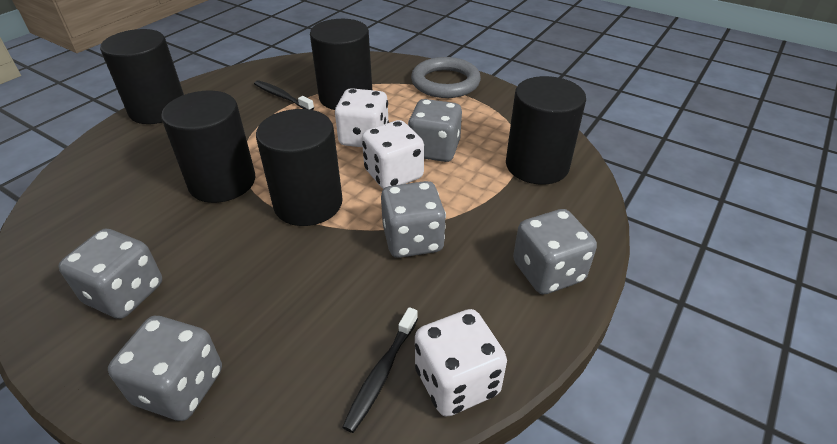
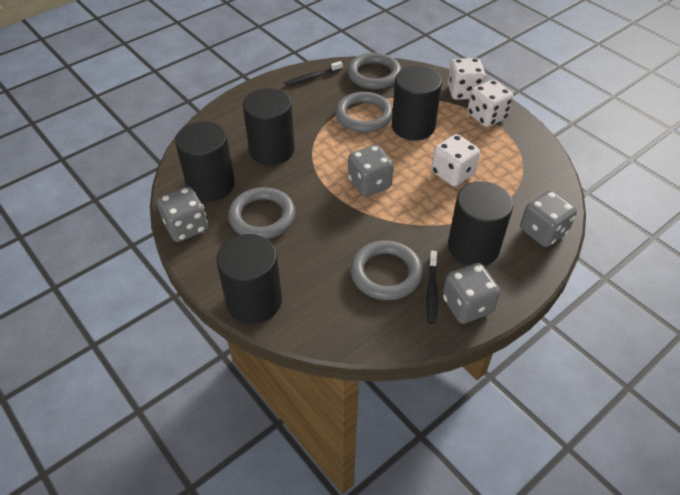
grey dice: 5 -> 4
grey ring: 1 -> 4

